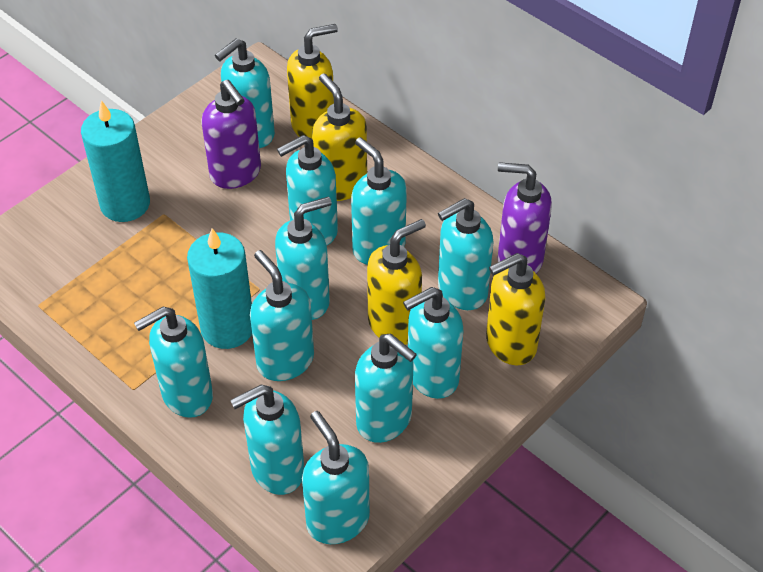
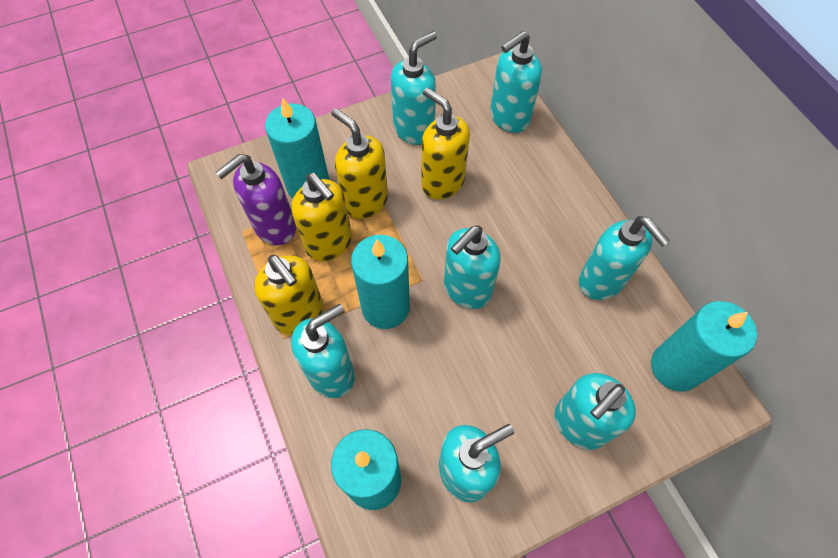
purple soap dispenser: 2 -> 1
turquoise candle: 2 -> 4
turquoise soap dispenser: 11 -> 7

